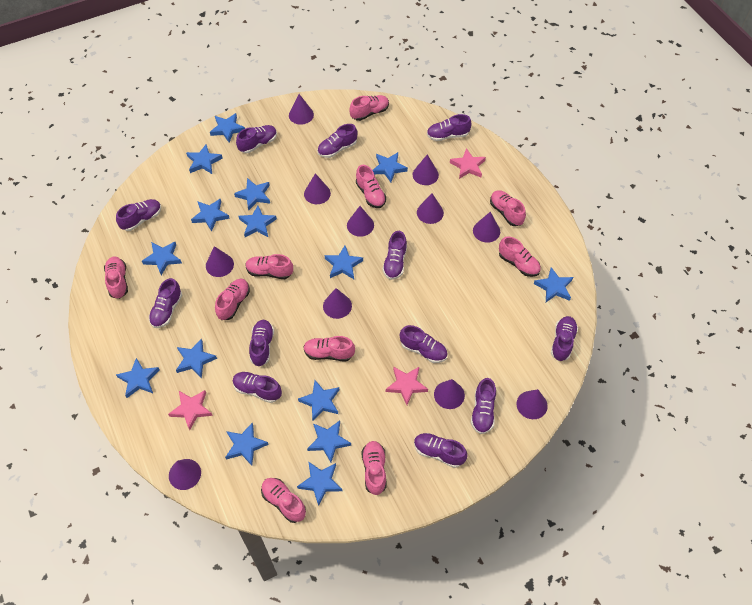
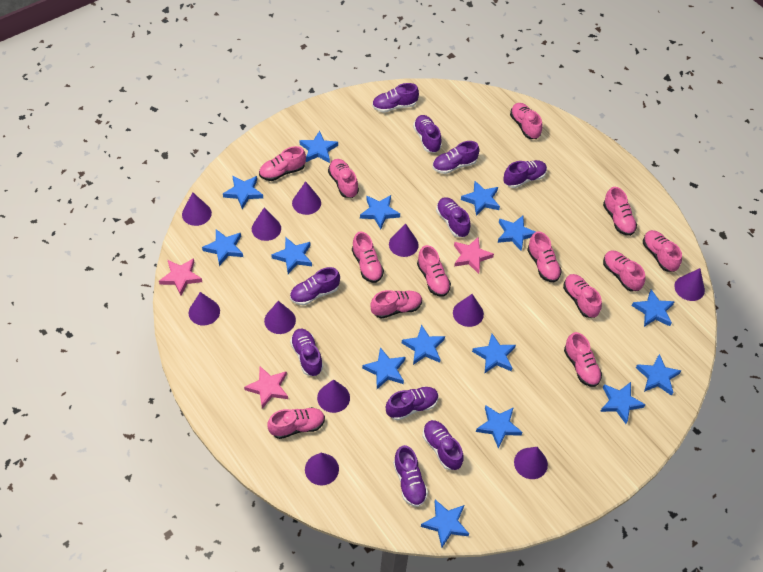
pink shoe: 10 -> 13
purple shoe: 12 -> 10

